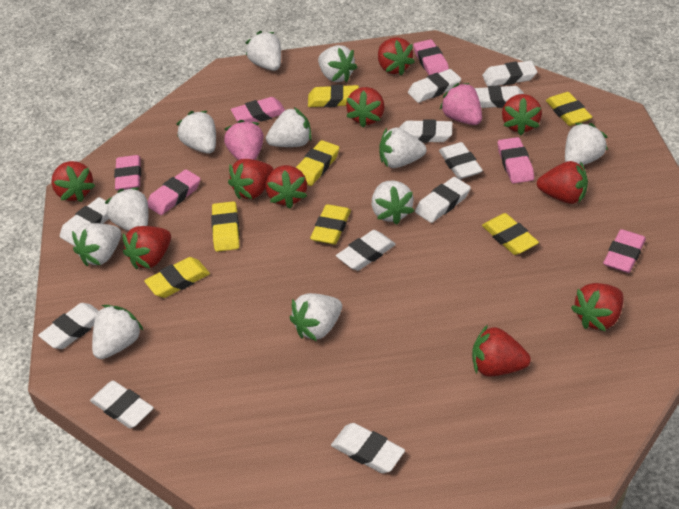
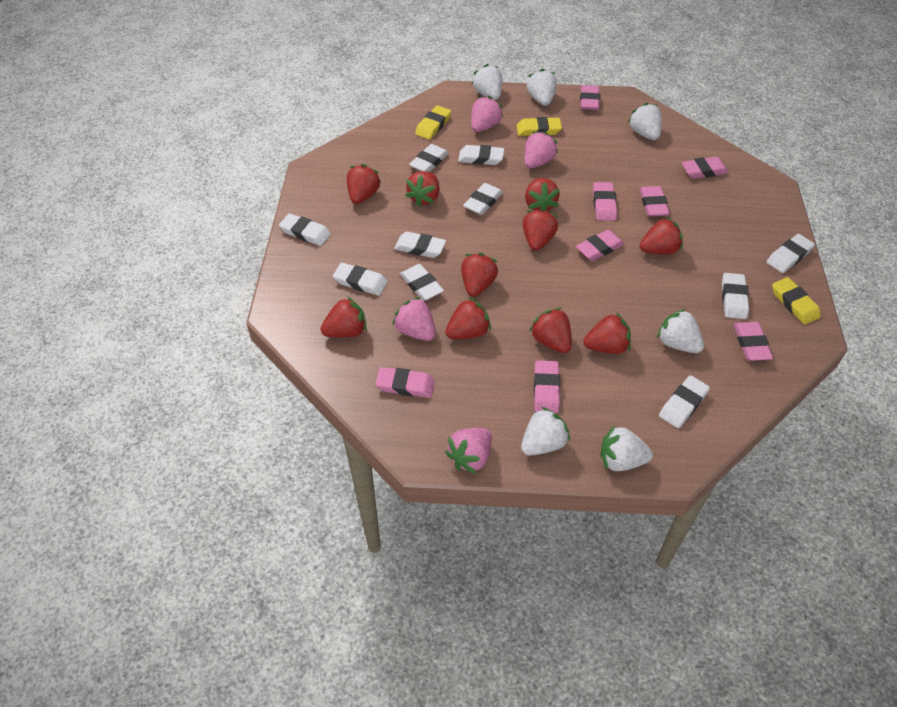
pink eraser: 6 -> 8
pink strawberry: 2 -> 4
white eraser: 11 -> 10
white strawberry: 11 -> 6
yellow eraser: 7 -> 3

